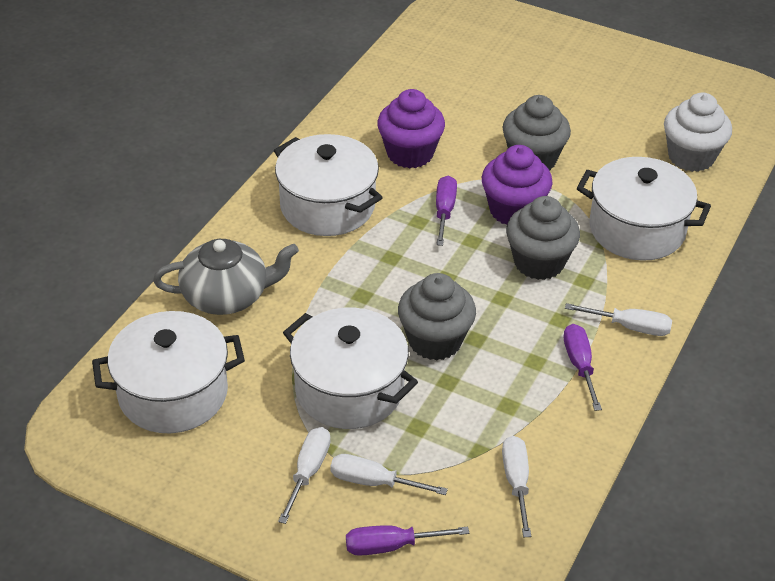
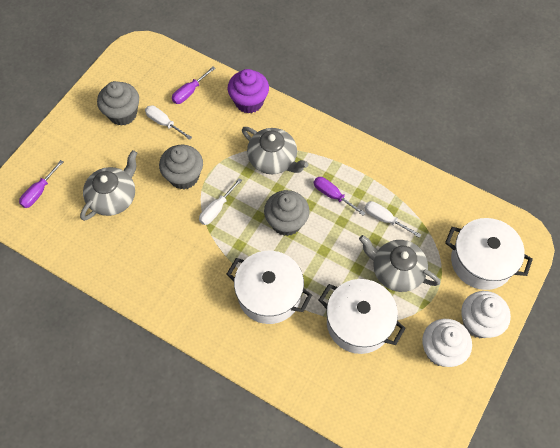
grey teapot: 1 -> 3
purple cupcake: 2 -> 1
white cupcake: 1 -> 2
white pot: 4 -> 3
white screwdriver: 4 -> 3

